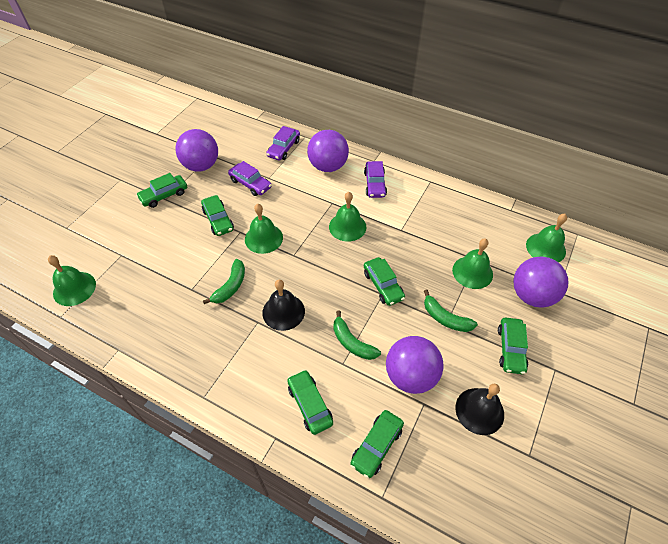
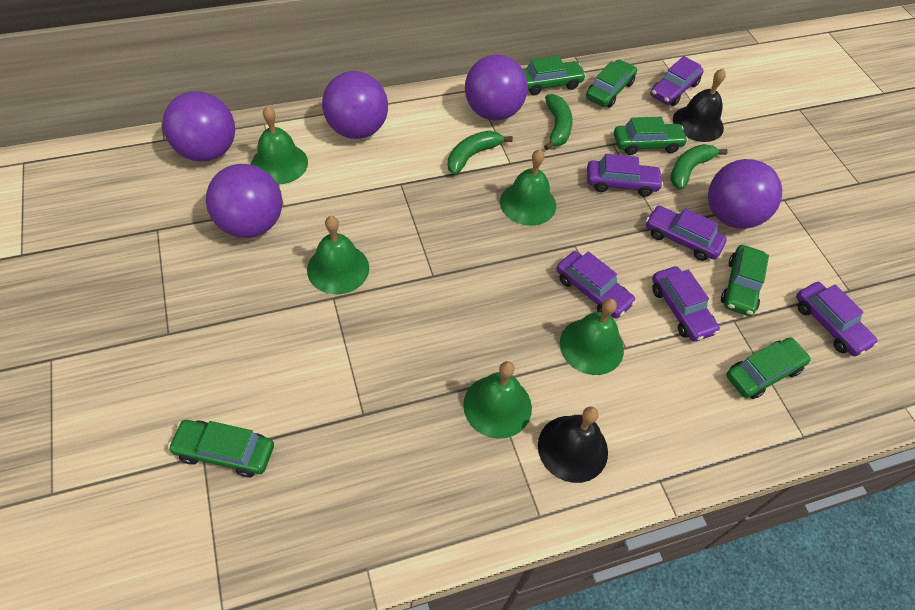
purple ball: 4 -> 5
purple car: 3 -> 6

